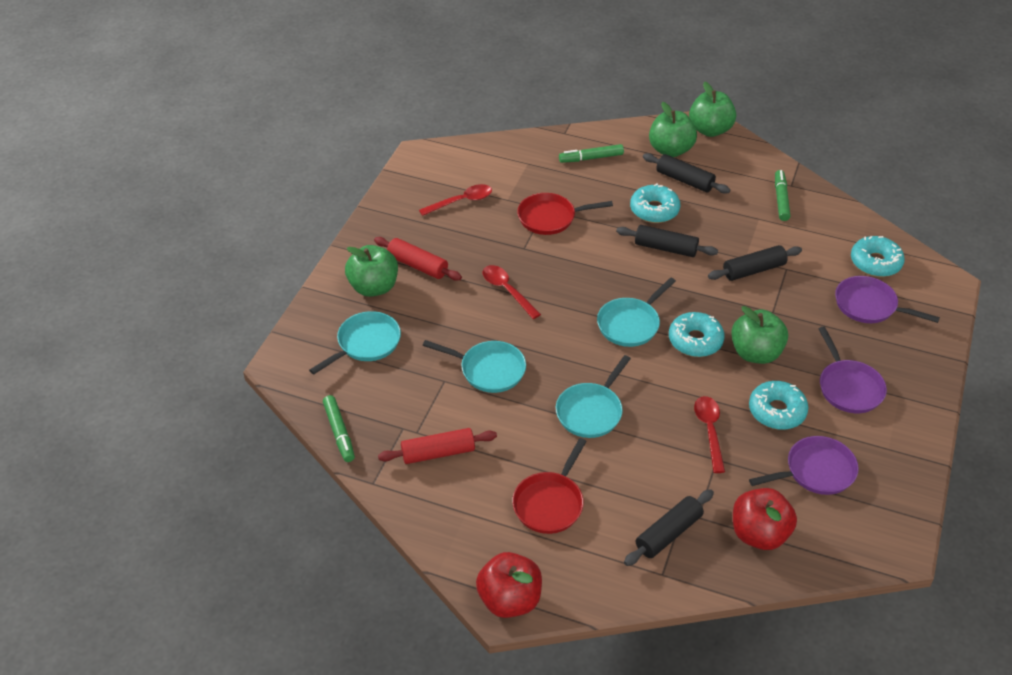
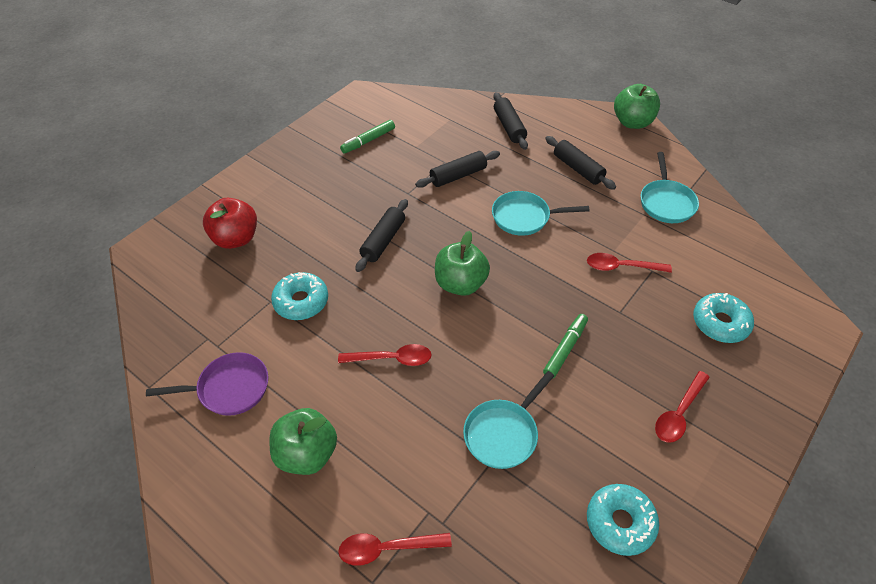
green apple: 4 -> 3
green marker: 3 -> 2
purple pan: 3 -> 1
red apple: 2 -> 1
red pan: 2 -> 0
red rolling pin: 2 -> 0
red spoon: 3 -> 4
turquoise donut: 4 -> 3
turquoise pan: 4 -> 3

